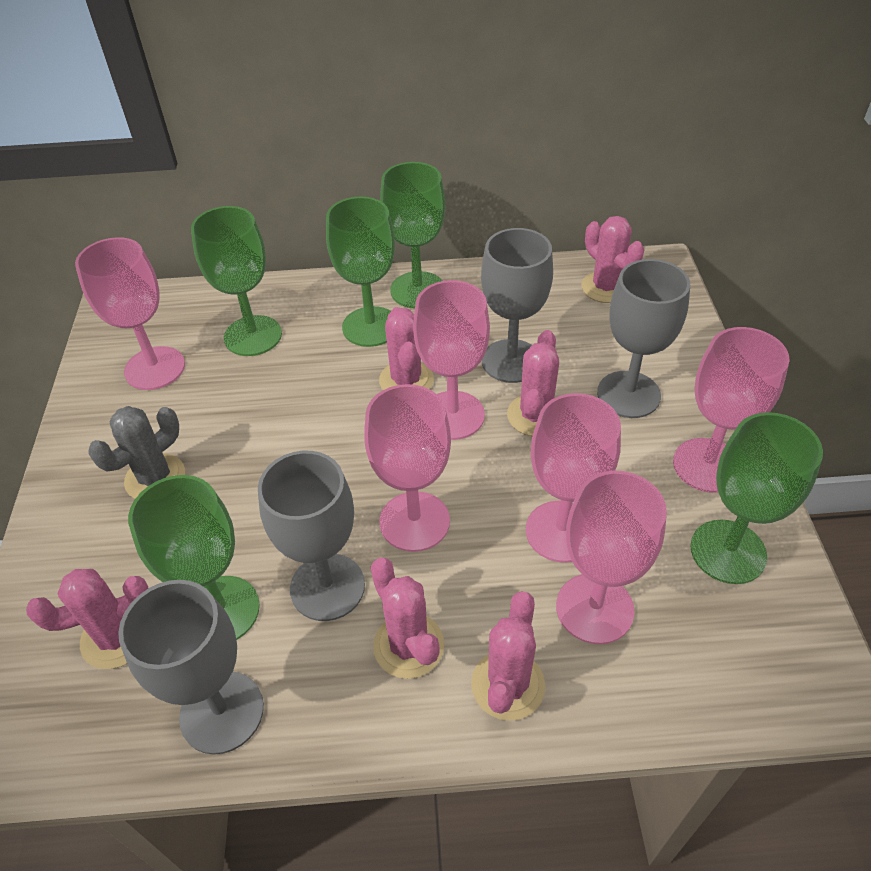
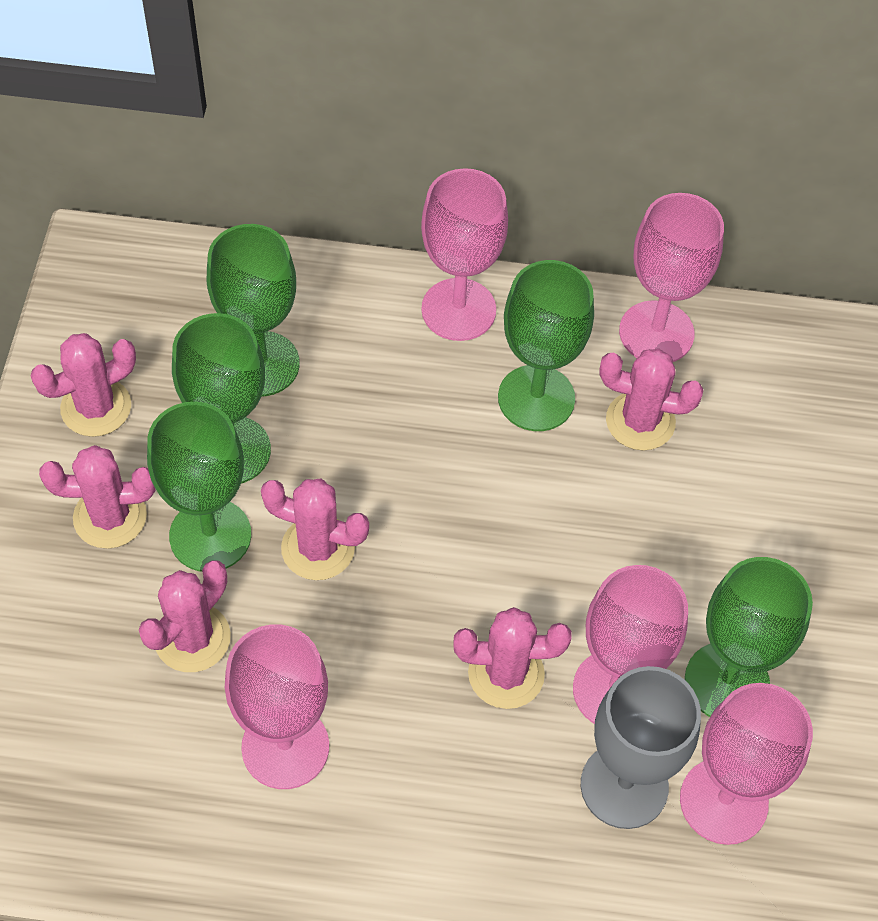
grey cactus: 1 -> 0
grey goblet: 4 -> 1
pink goblet: 6 -> 5

